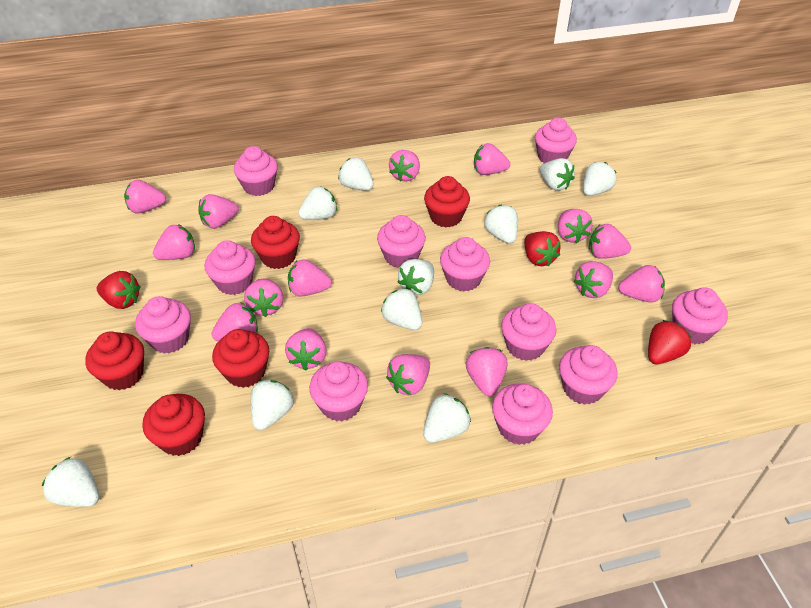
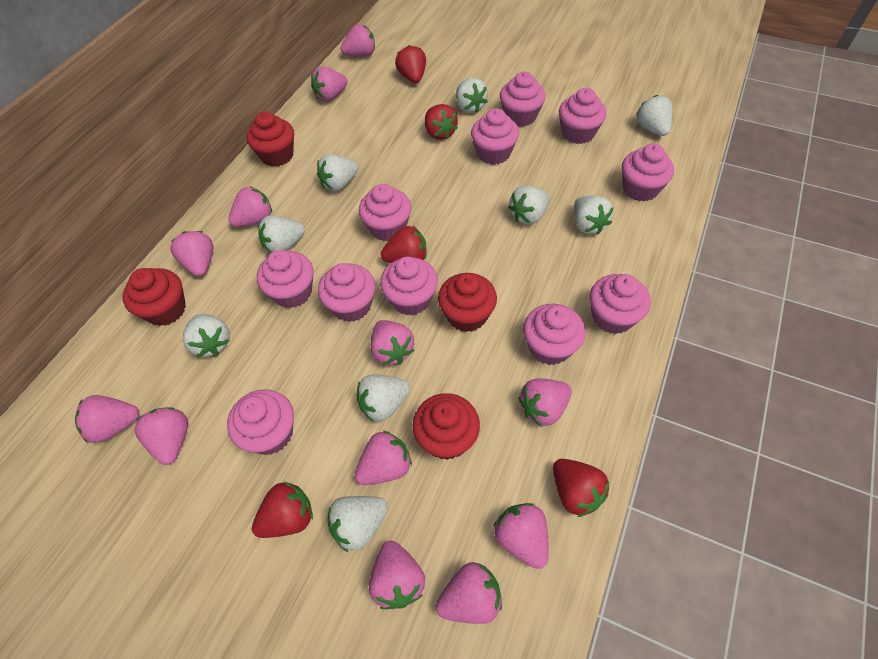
pink strawberry: 15 -> 12
red cupcake: 5 -> 4
red strawberry: 3 -> 5
white strawberry: 10 -> 9

